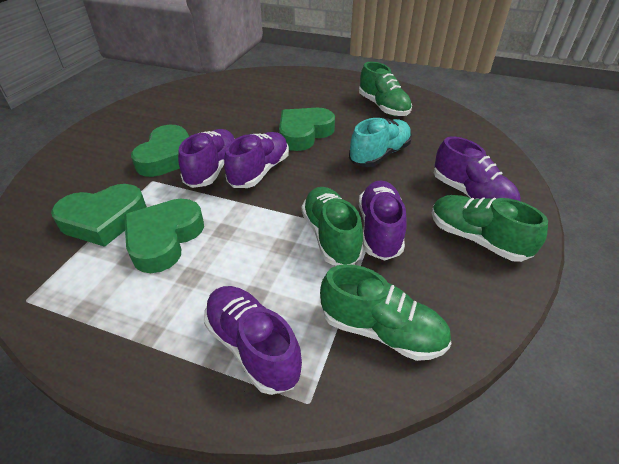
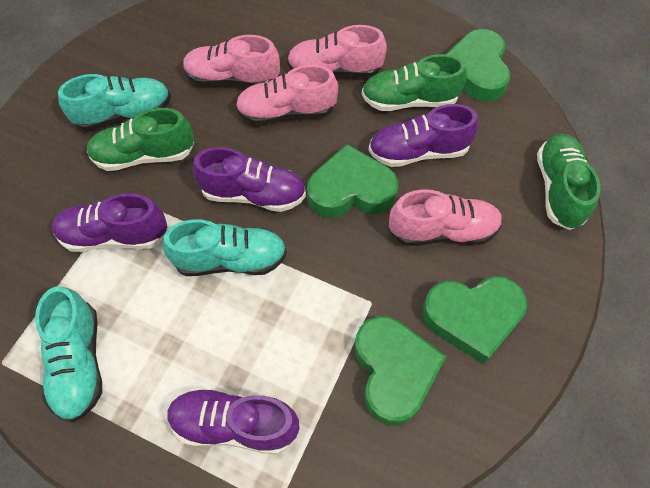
green shoe: 4 -> 3
pink shoe: 0 -> 4
purple shoe: 5 -> 4
turquoise shoe: 1 -> 3

